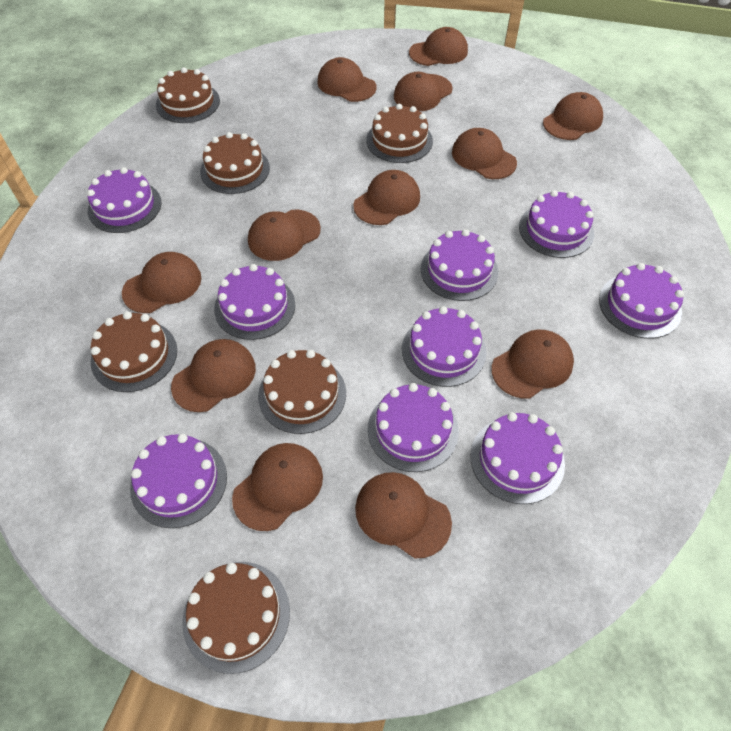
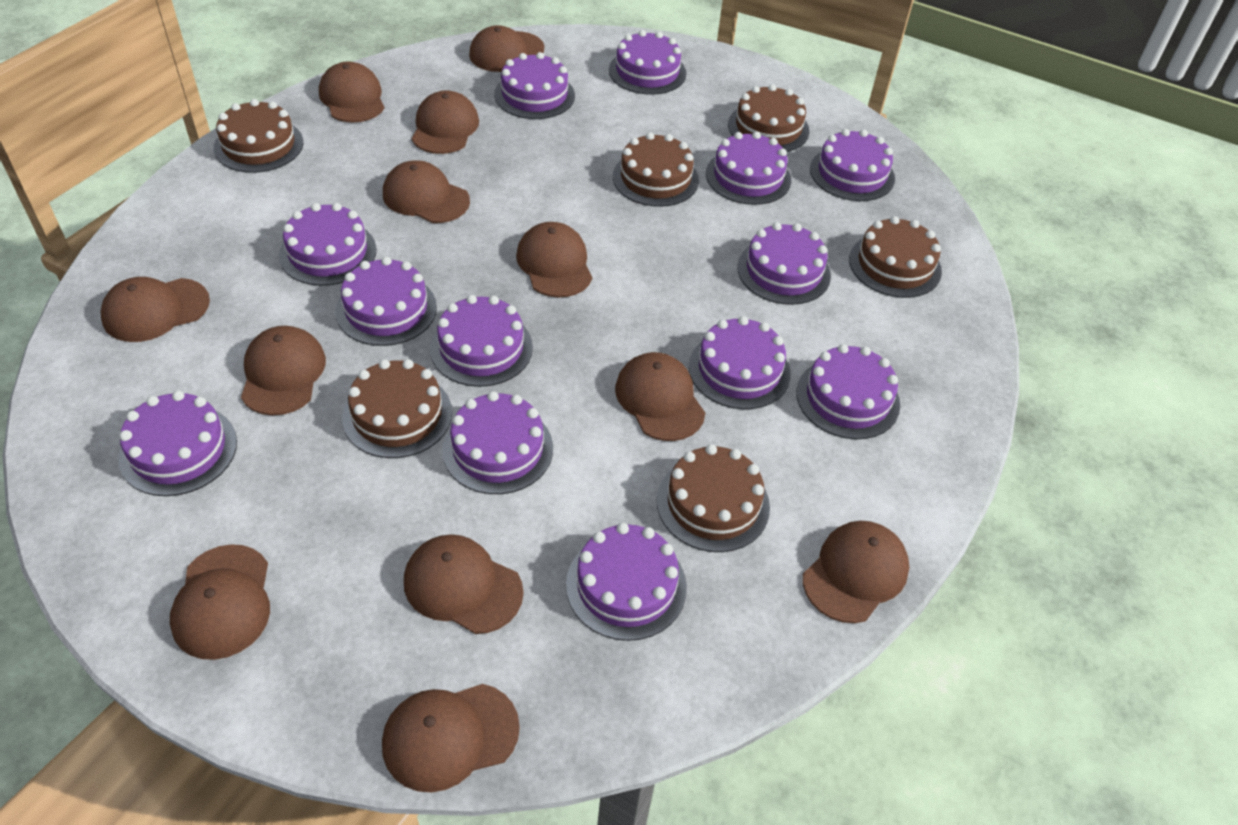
purple cake: 9 -> 13

